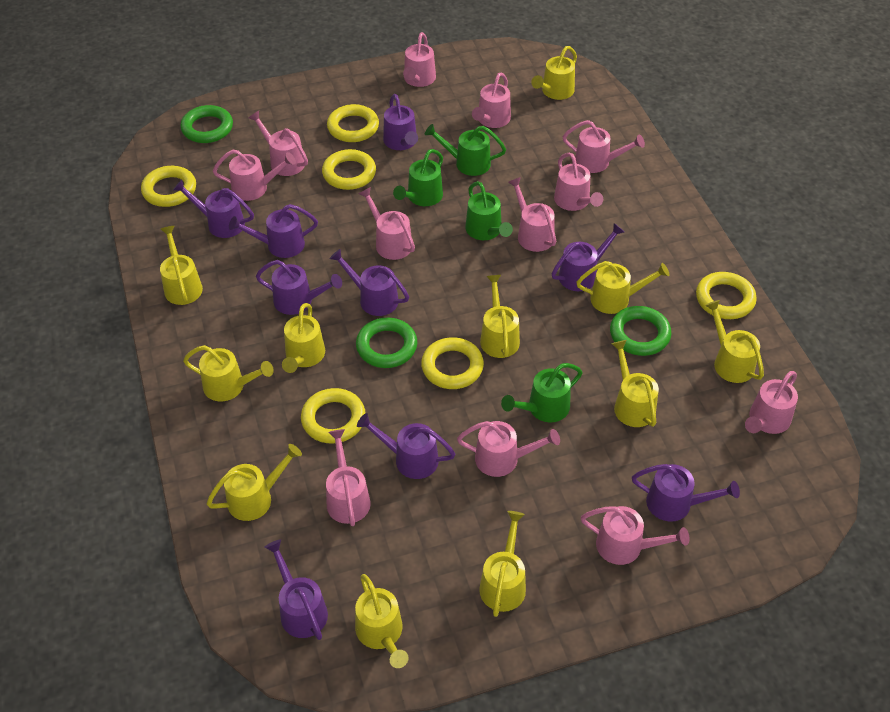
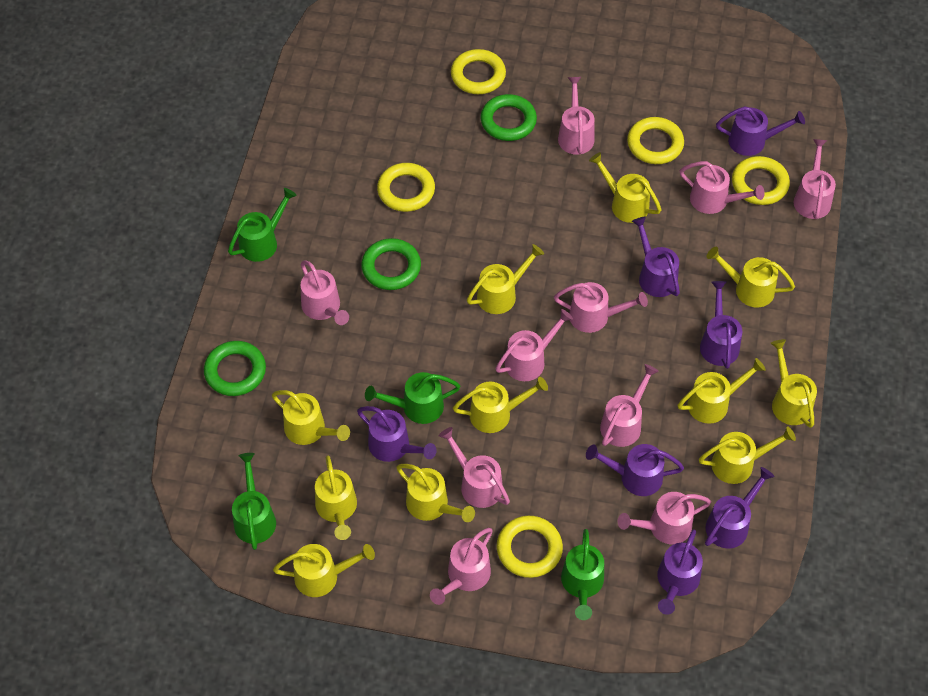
pink watering can: 12 -> 10
purple watering can: 9 -> 7
yellow ring: 6 -> 5

